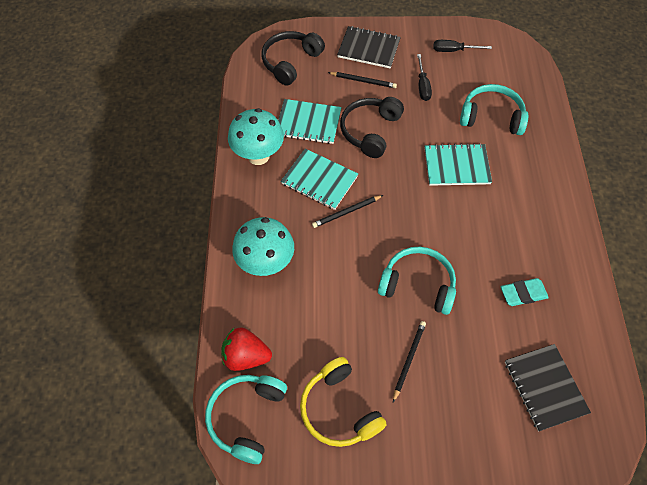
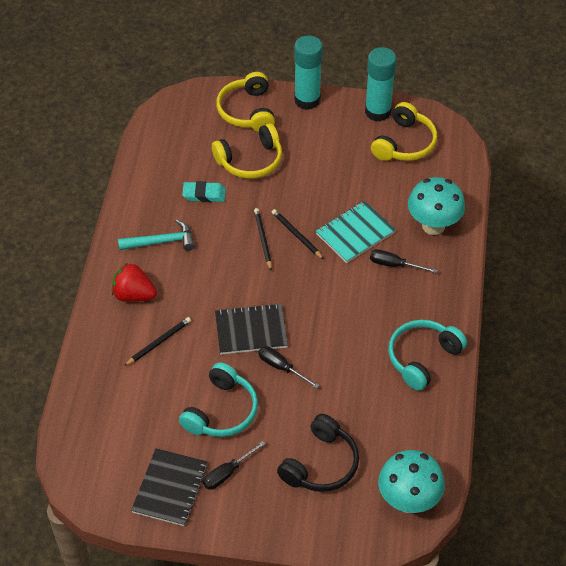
black headphones: 2 -> 1
black screwdriver: 2 -> 3
turquoise glue stick: 0 -> 2
turquoise hammer: 0 -> 1
turquoise headphones: 3 -> 2
turquoise notebook: 3 -> 1
yellow headphones: 1 -> 3

